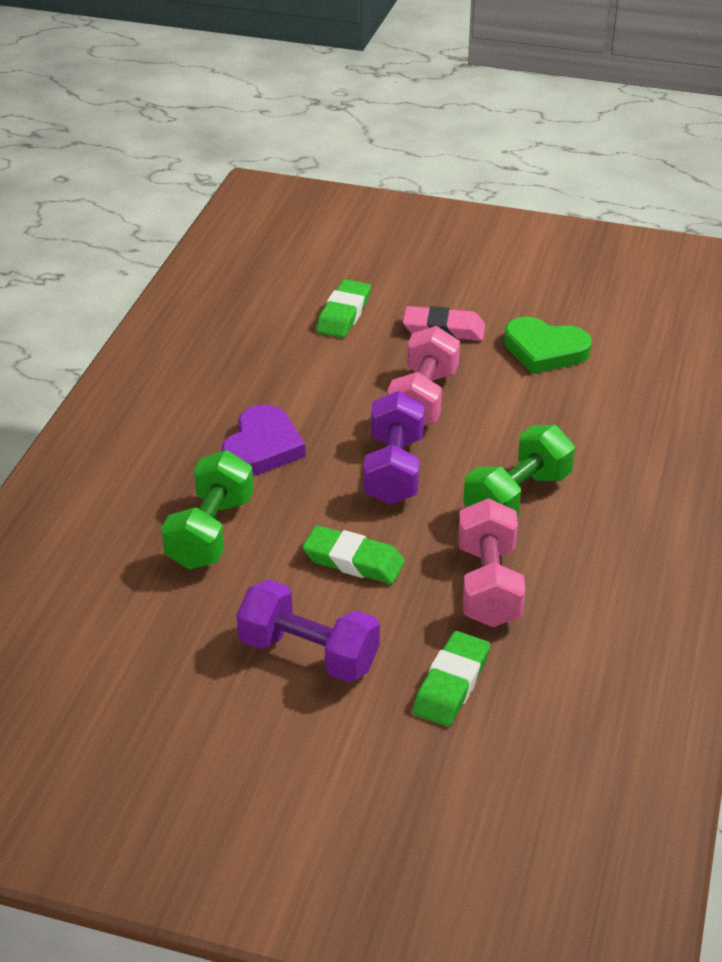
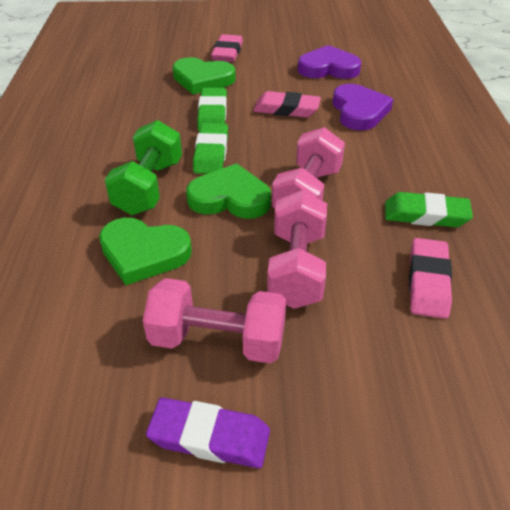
green dumbbell: 2 -> 1
green heart: 1 -> 3
pink dumbbell: 2 -> 3
pink eraser: 1 -> 3
purple dumbbell: 2 -> 0
purple eraser: 0 -> 1
purple heart: 1 -> 2

